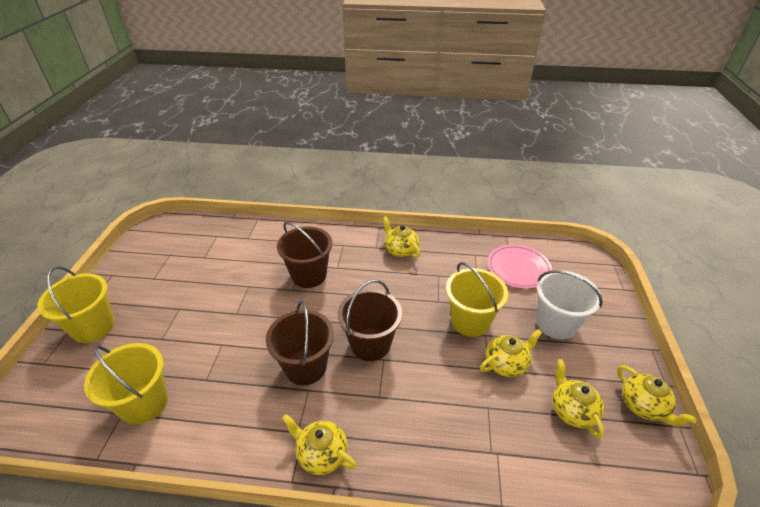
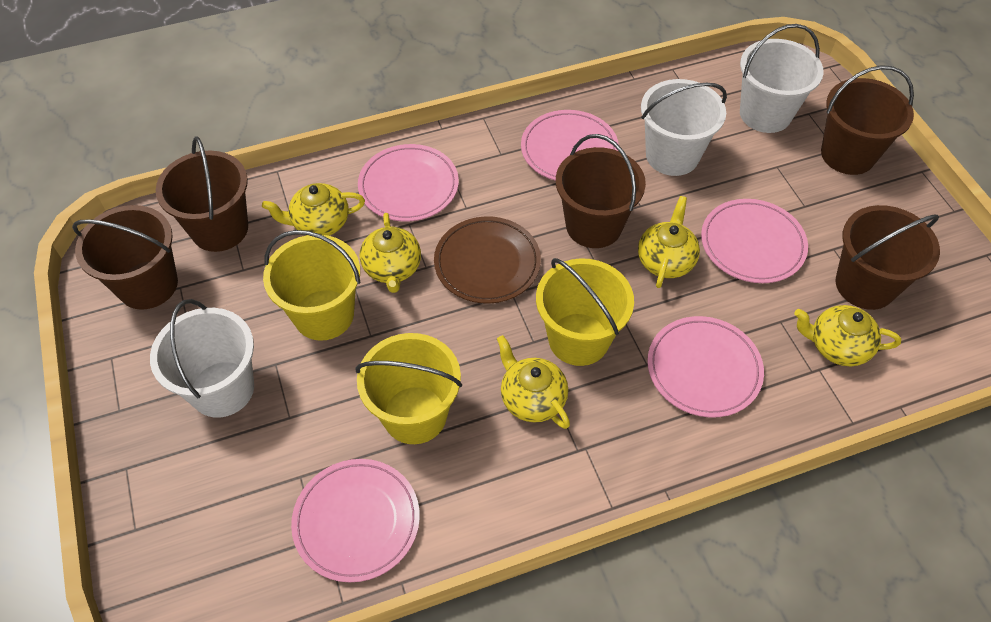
brown bucket: 3 -> 5
brown plate: 0 -> 1
pink plate: 1 -> 5
white bucket: 1 -> 3

